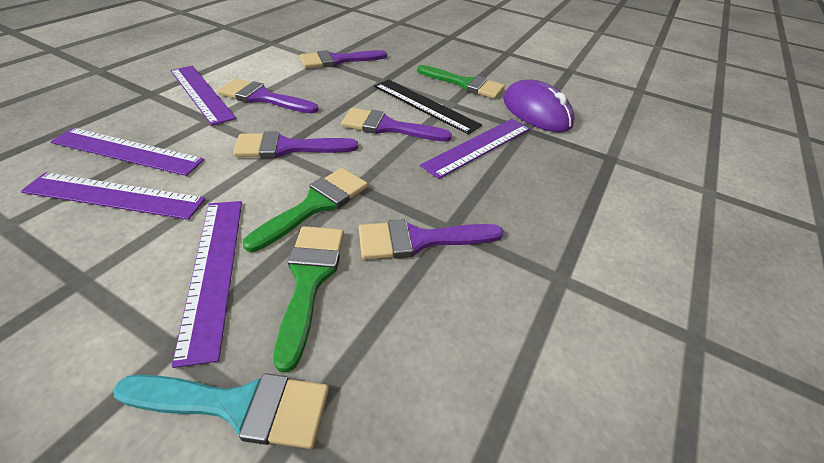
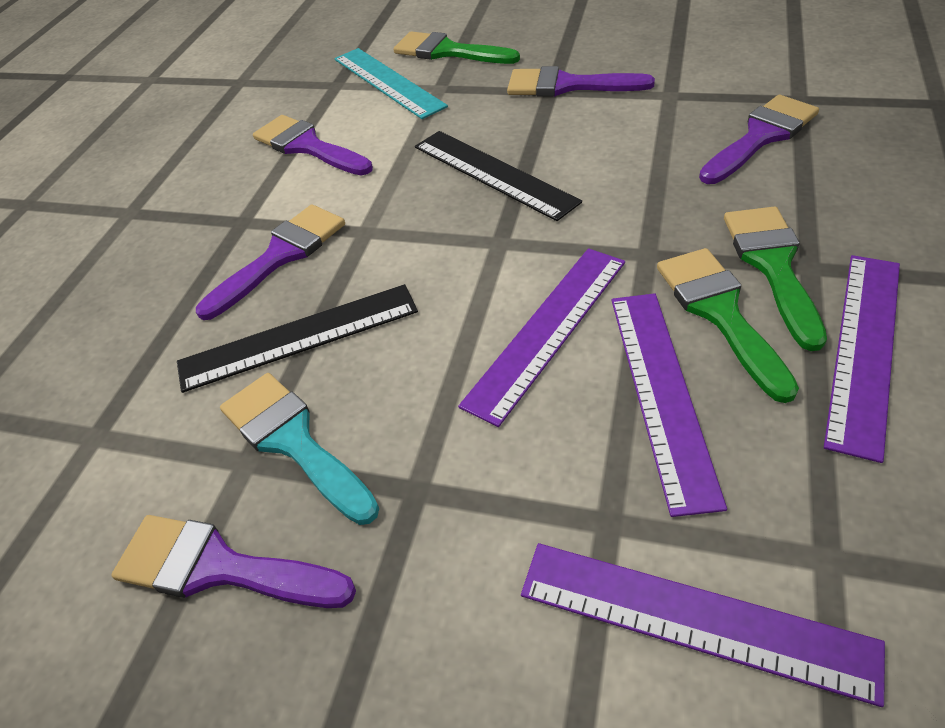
black ruler: 1 -> 2
purple mouse: 1 -> 0
purple ruler: 5 -> 4
turquoise ruler: 0 -> 1

